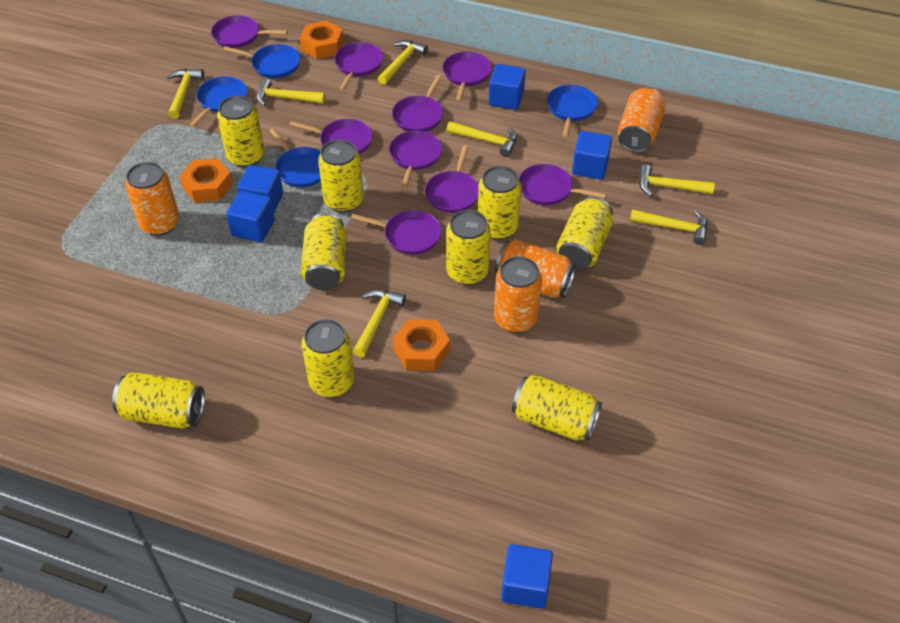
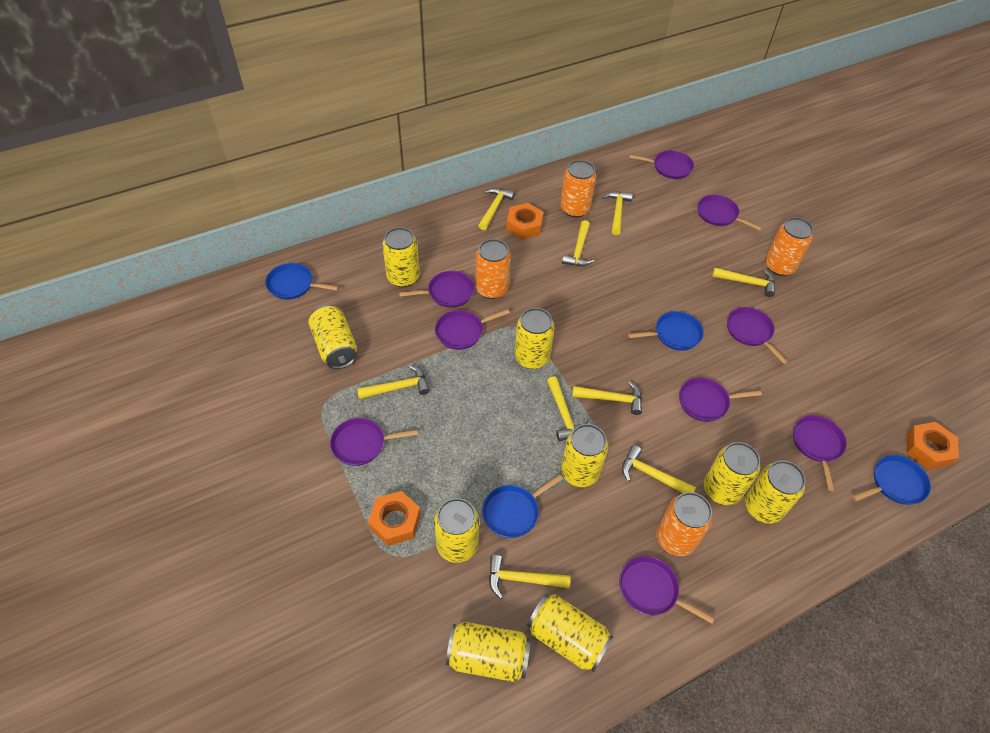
blue cube: 5 -> 0
yellow hammer: 7 -> 9

